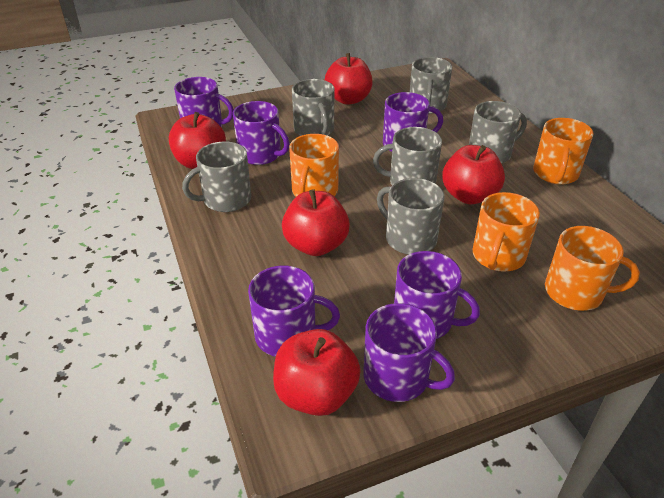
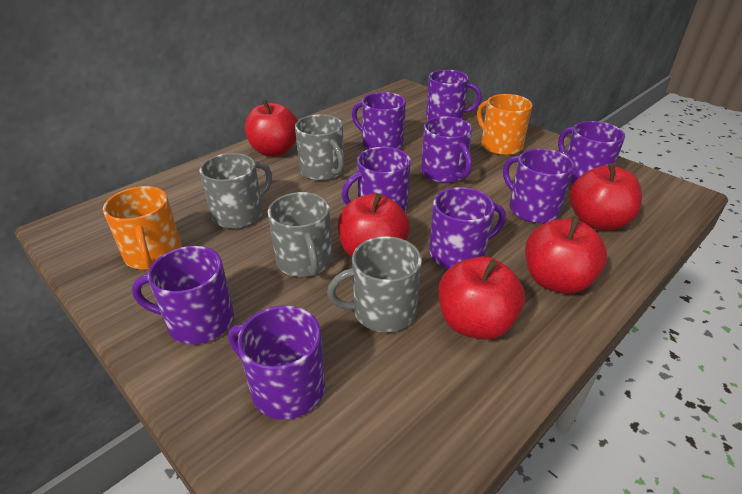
grey mug: 6 -> 4
orange mug: 4 -> 2
purple mug: 6 -> 9

